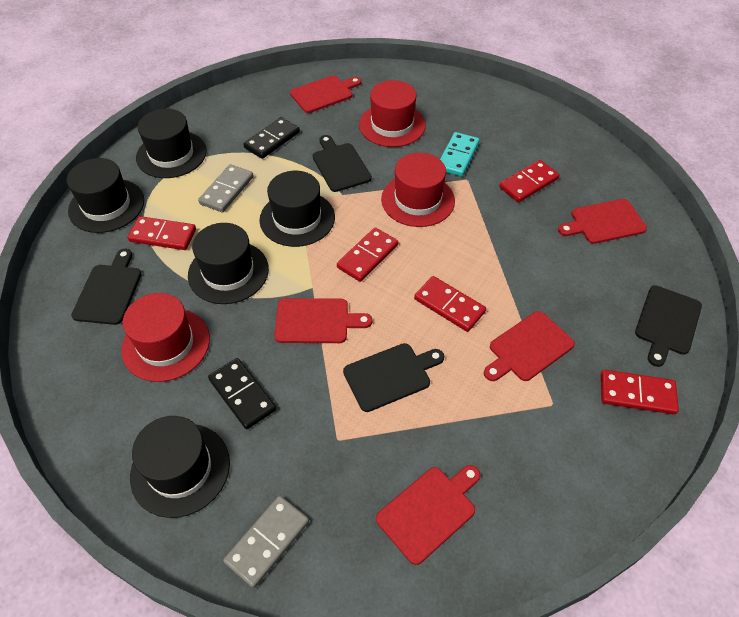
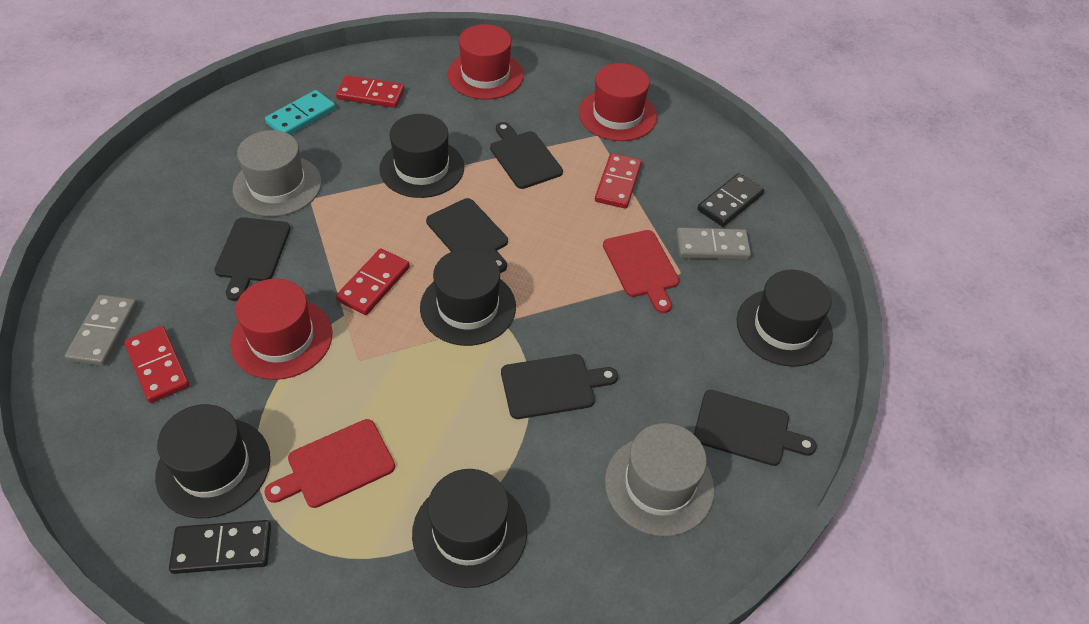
black cutting board: 4 -> 5
grey hat: 0 -> 2
red cutting board: 5 -> 2
red domino: 5 -> 4

